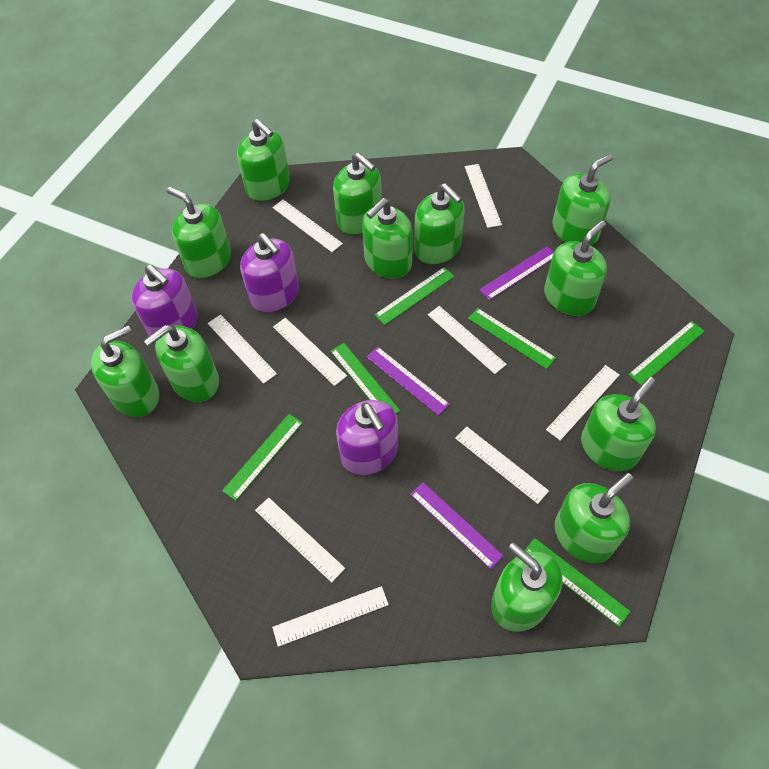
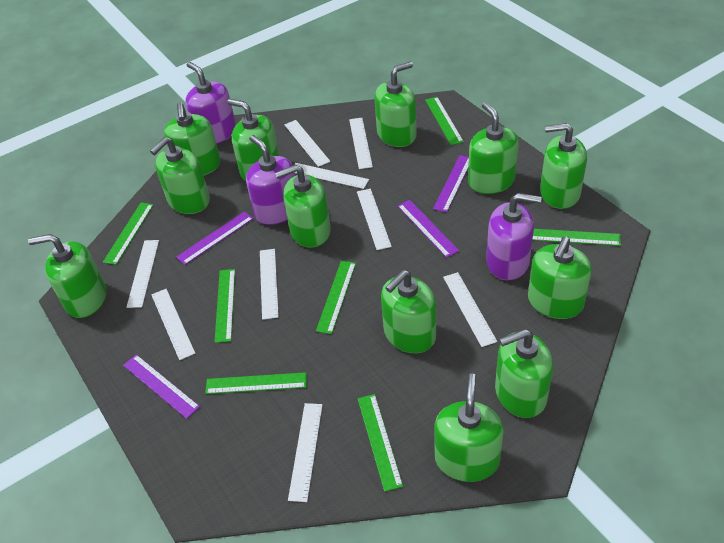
green ruler: 6 -> 7
purple ruler: 3 -> 4

